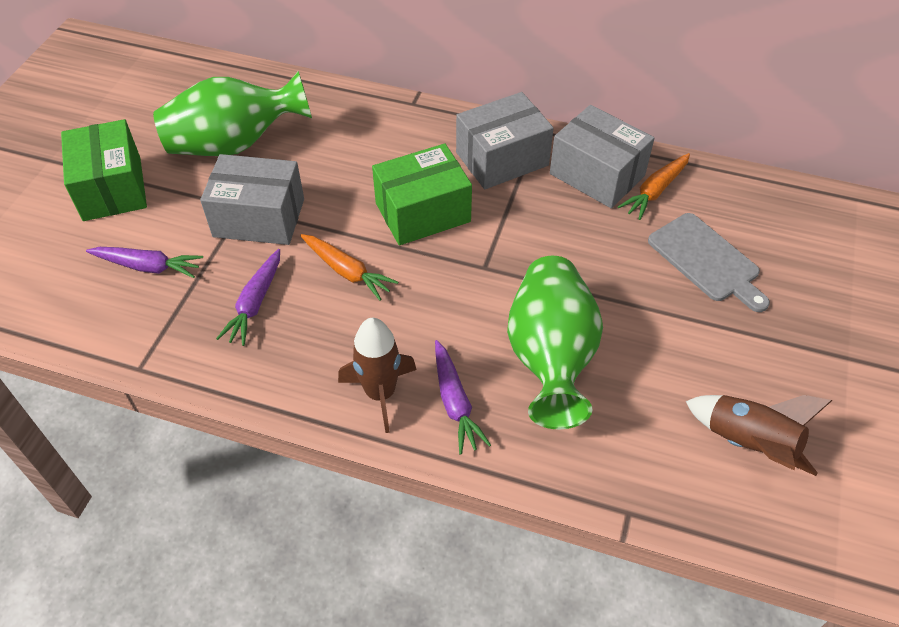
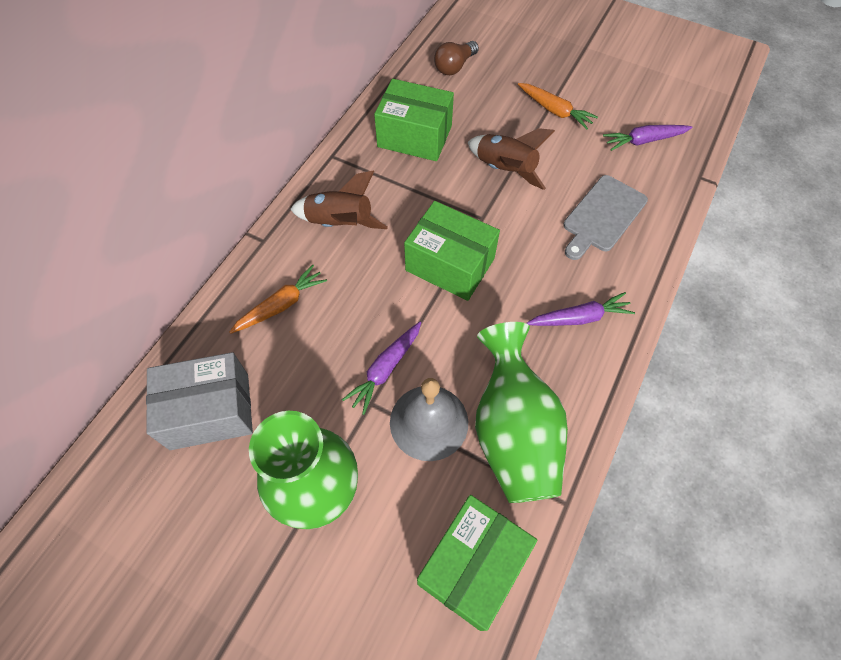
brown light bulb: 0 -> 1
green box: 2 -> 3
grey bell: 0 -> 1
grey box: 3 -> 1

